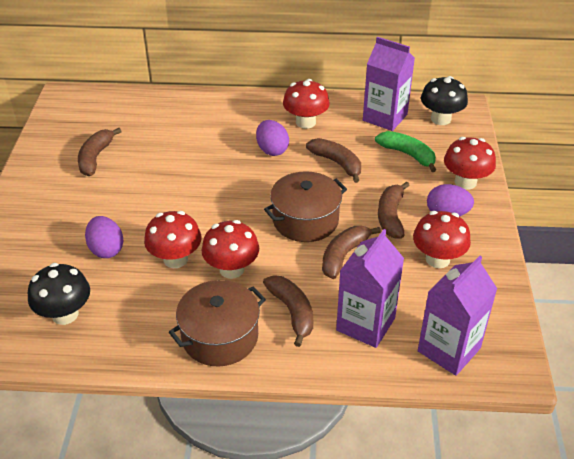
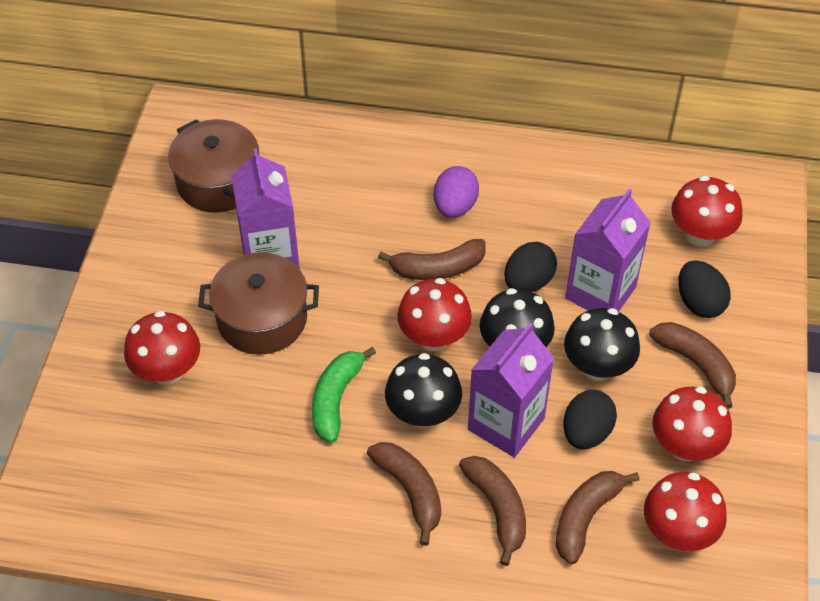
black egg: 0 -> 3
black mushroom: 2 -> 3
purple egg: 3 -> 1

